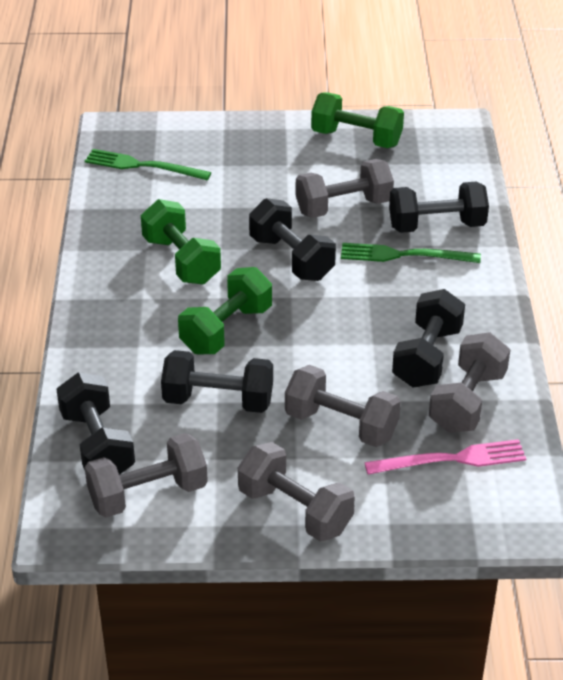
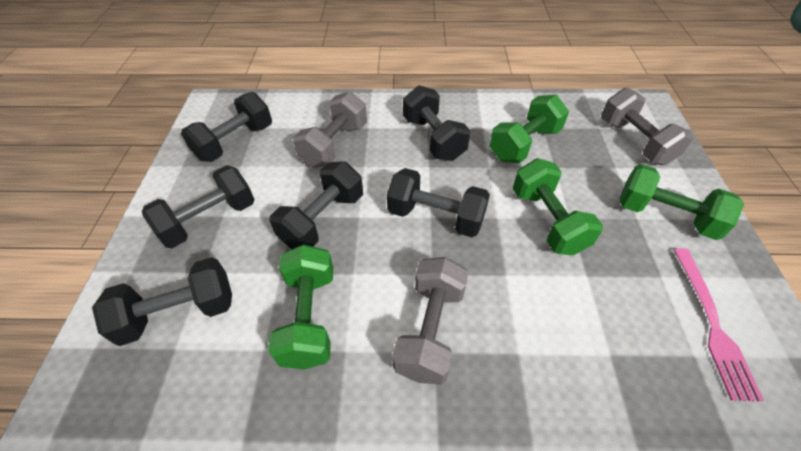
black dumbbell: 5 -> 6
green dumbbell: 3 -> 4
green fork: 2 -> 0
grey dumbbell: 5 -> 3

